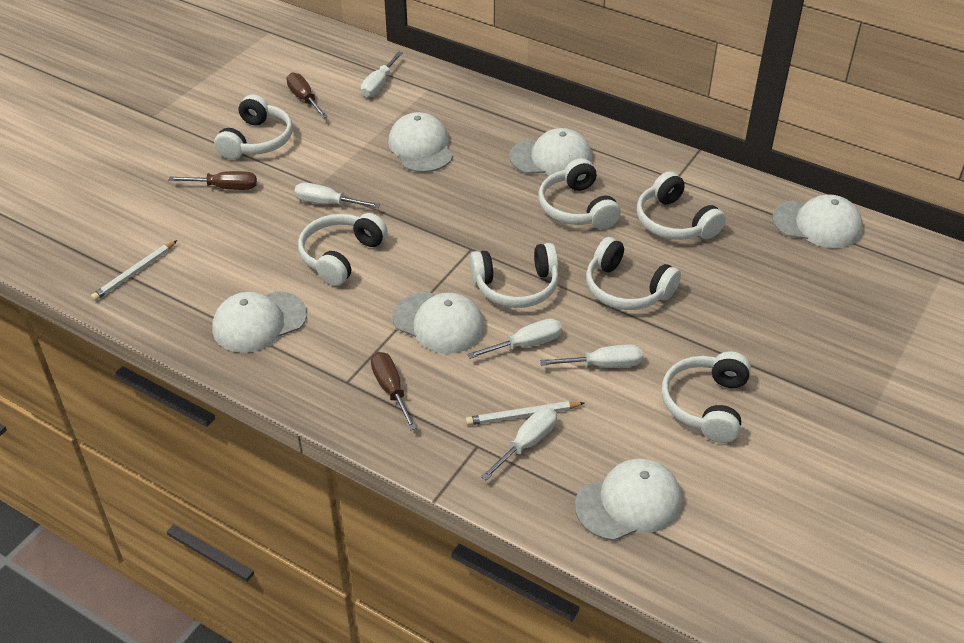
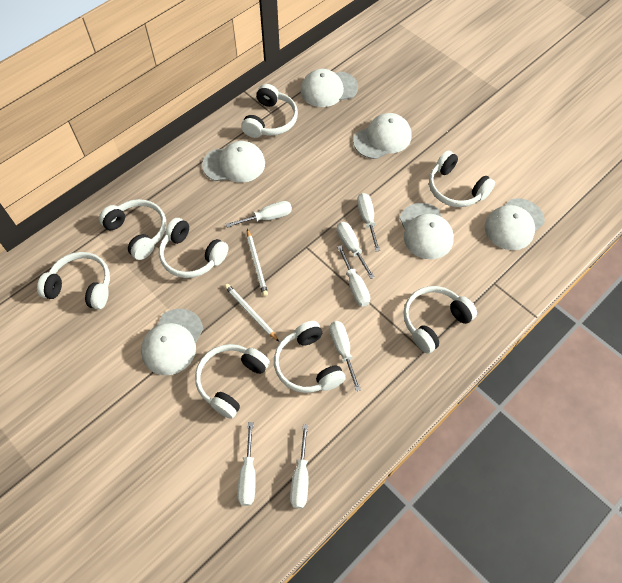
brown screwdriver: 3 -> 0
white headphones: 7 -> 8
white screwdriver: 5 -> 7

